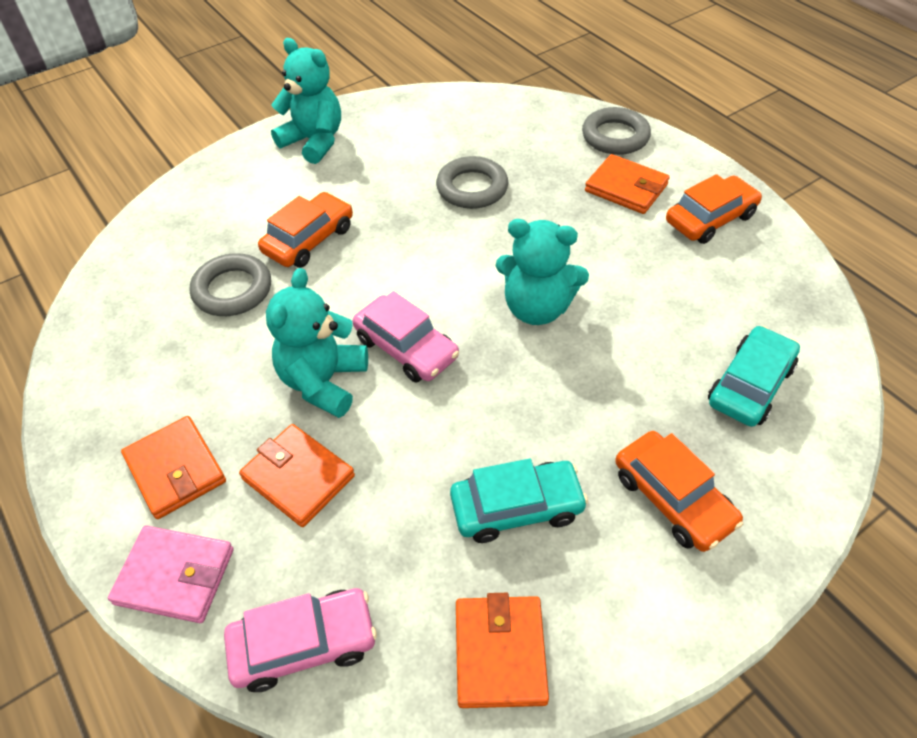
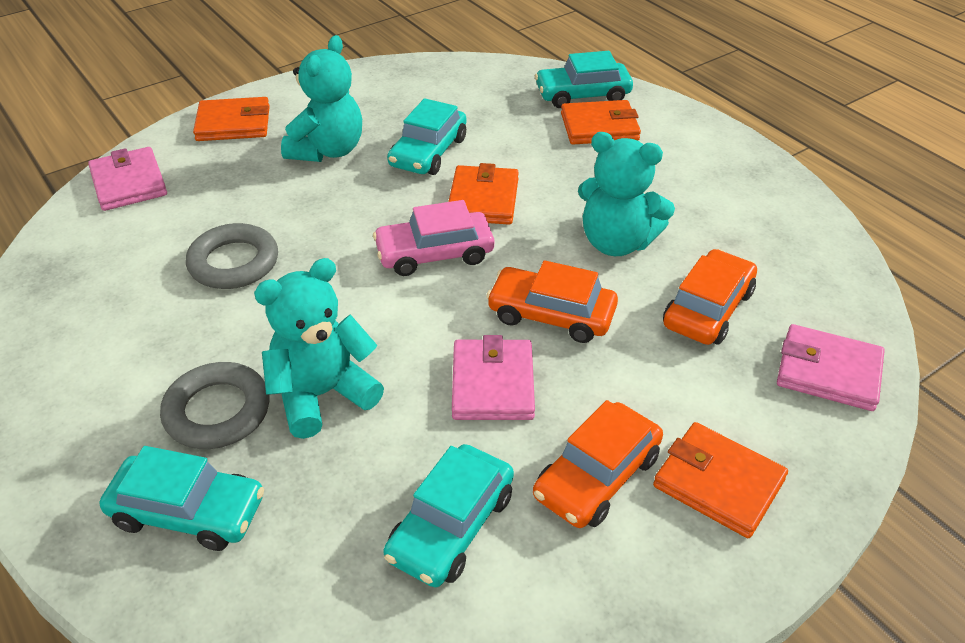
grey ring: 3 -> 2
pink car: 2 -> 1
pink wallet: 1 -> 3
turquoise car: 2 -> 4

